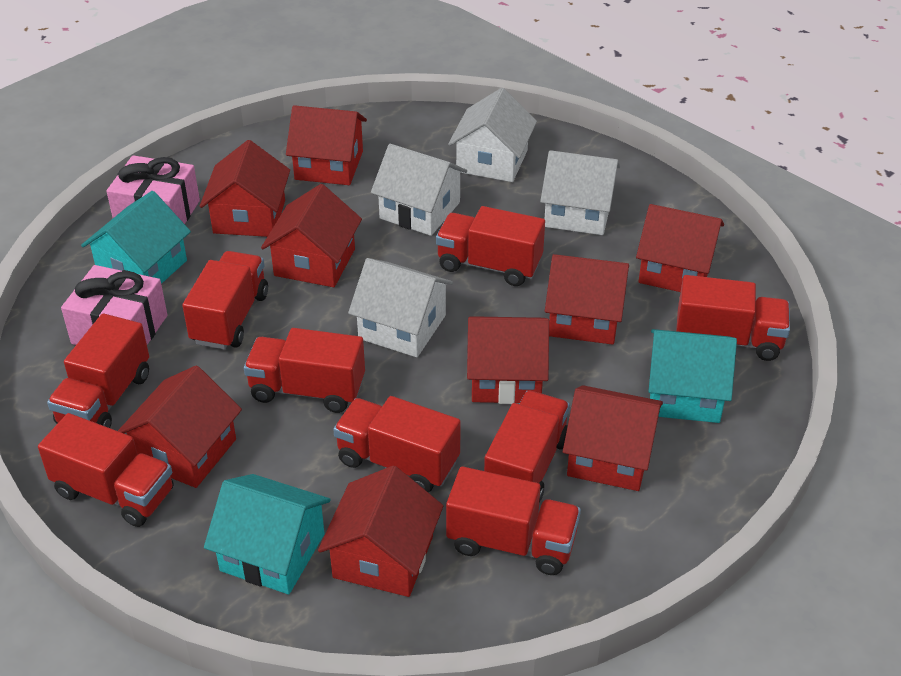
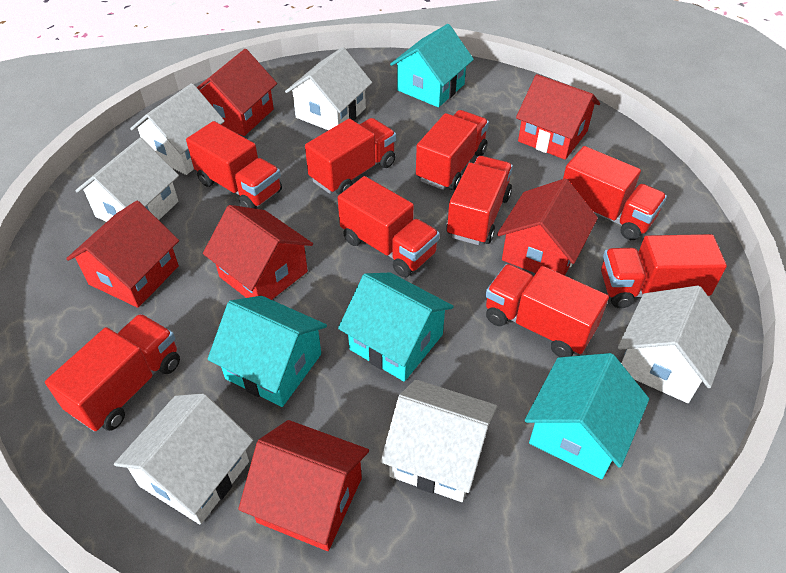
pink gift: 2 -> 0
red house: 9 -> 6
turquoise house: 3 -> 4
white house: 4 -> 6

